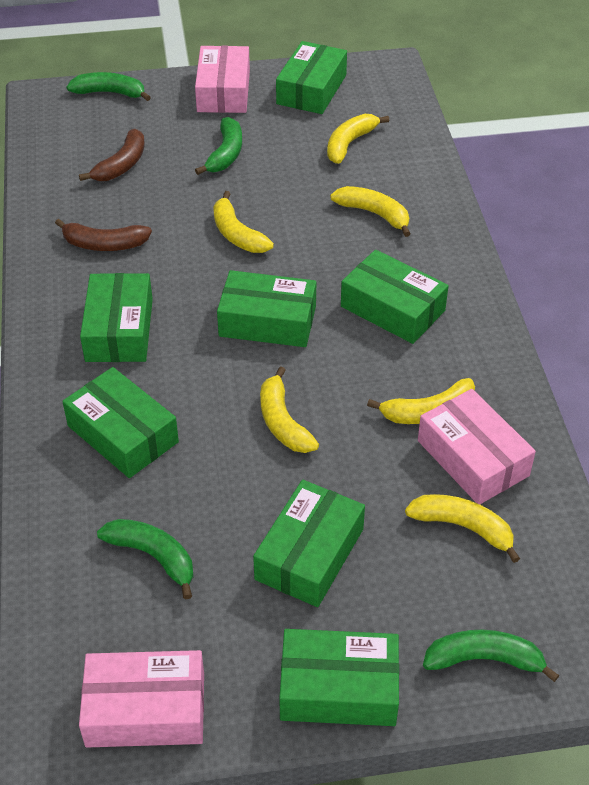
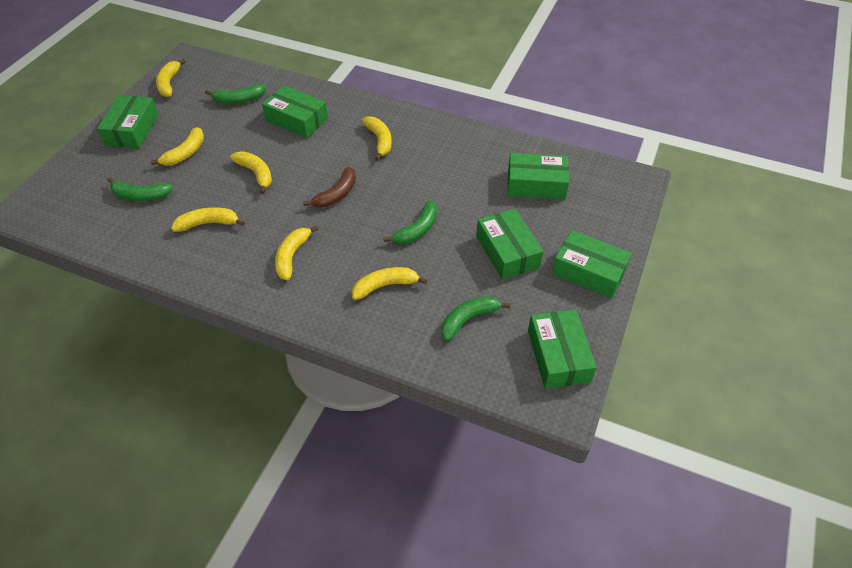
brown banana: 2 -> 1
green box: 7 -> 6
pink box: 3 -> 0
yellow banana: 6 -> 7

